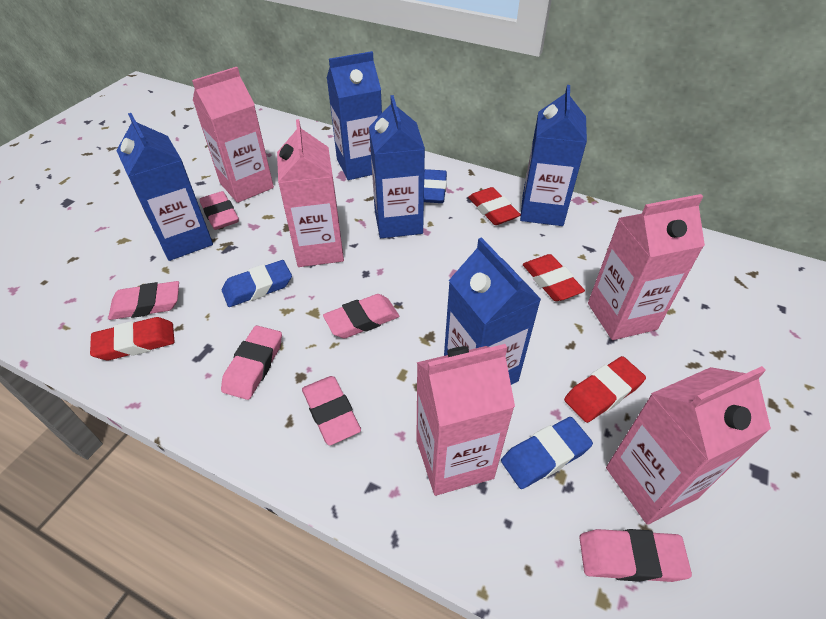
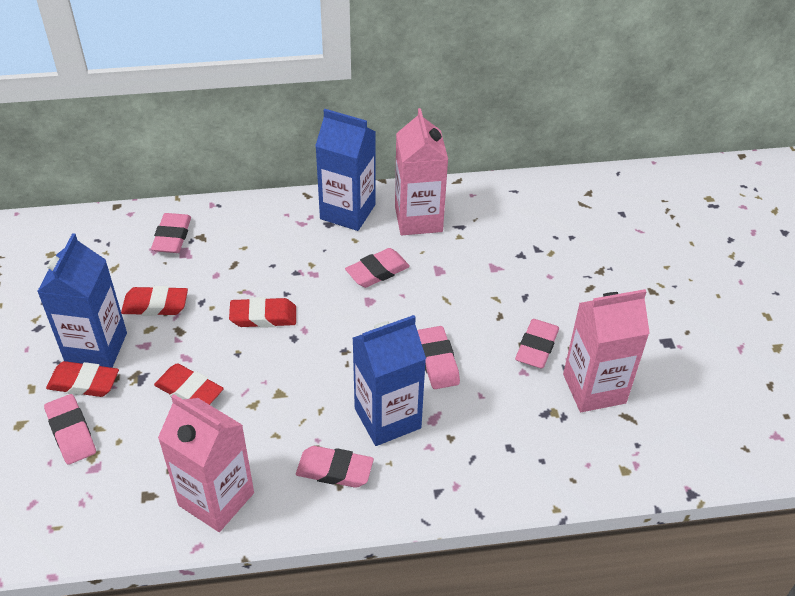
blue carton: 5 -> 3
blue eraser: 3 -> 0
pink carton: 5 -> 3

